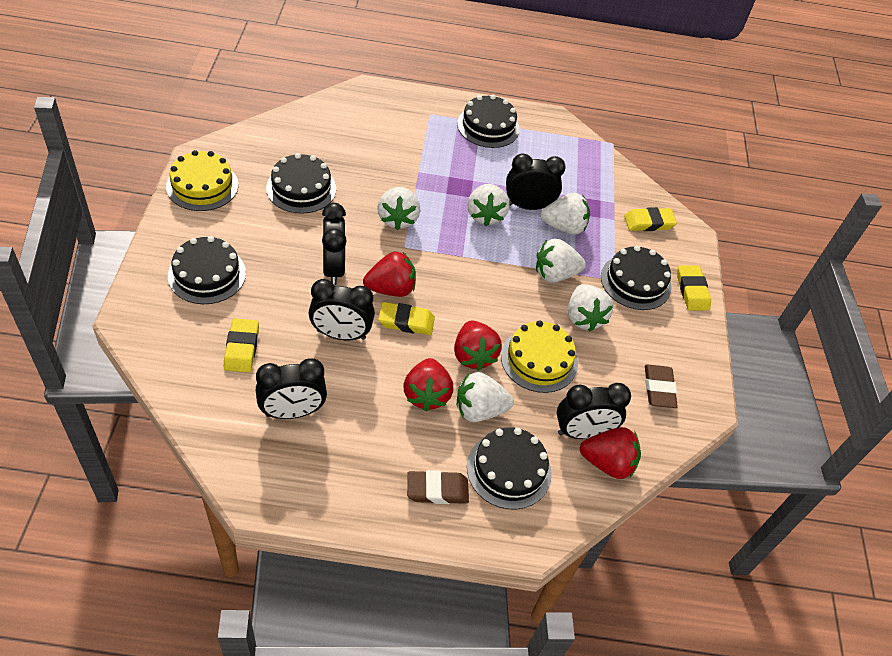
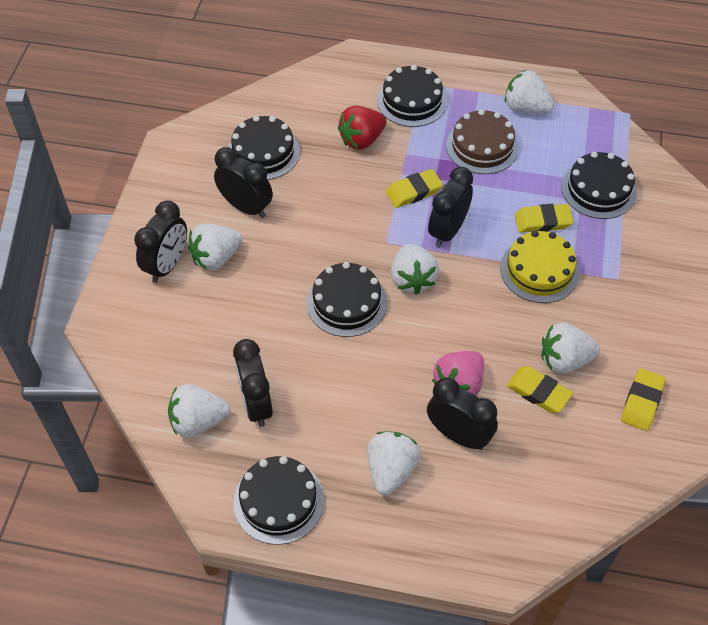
brown cake: 0 -> 1
brown eraser: 2 -> 0
pink strawberry: 0 -> 1
red strawberry: 4 -> 1
yellow cake: 2 -> 1

